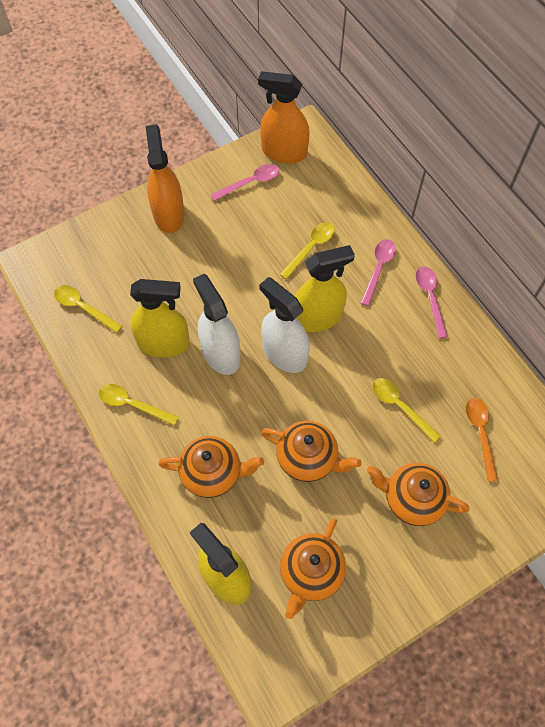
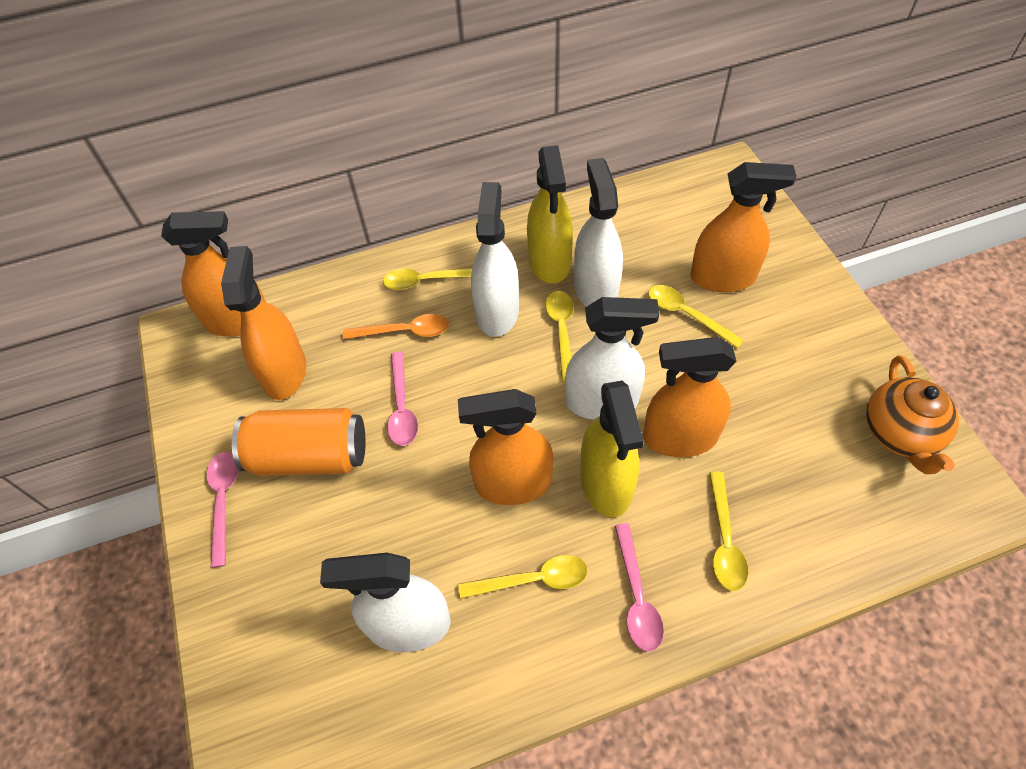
orange can: 0 -> 1
orange spray bottle: 2 -> 5
orange teapot: 4 -> 1
white spray bottle: 2 -> 4
yellow spoon: 4 -> 5
yellow spray bottle: 3 -> 2

